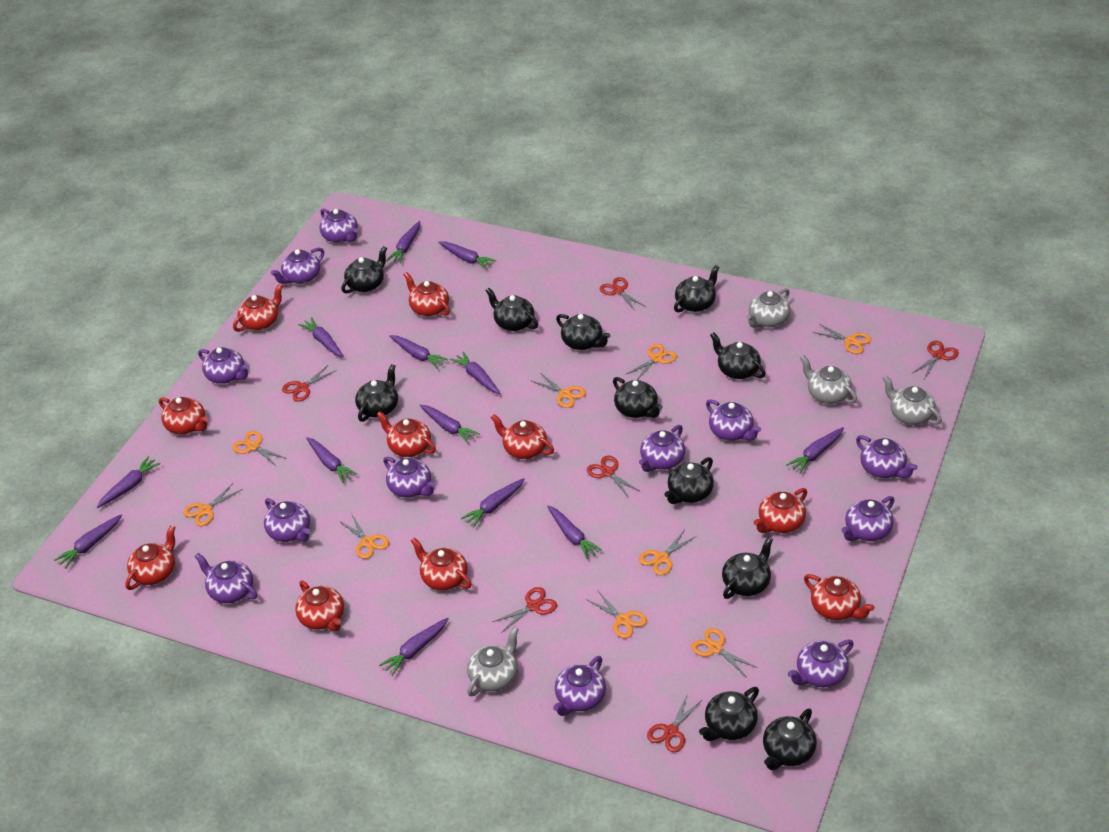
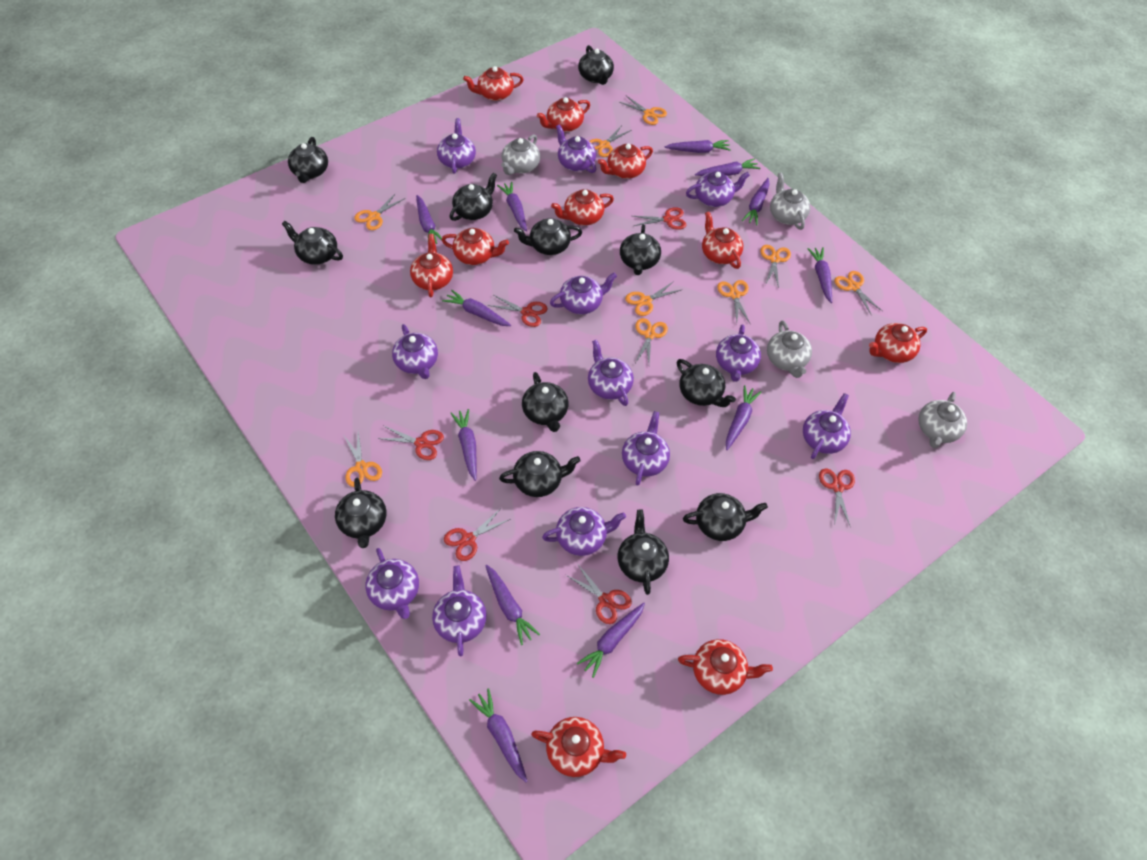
black teapot: 11 -> 12
purple carrot: 13 -> 12

